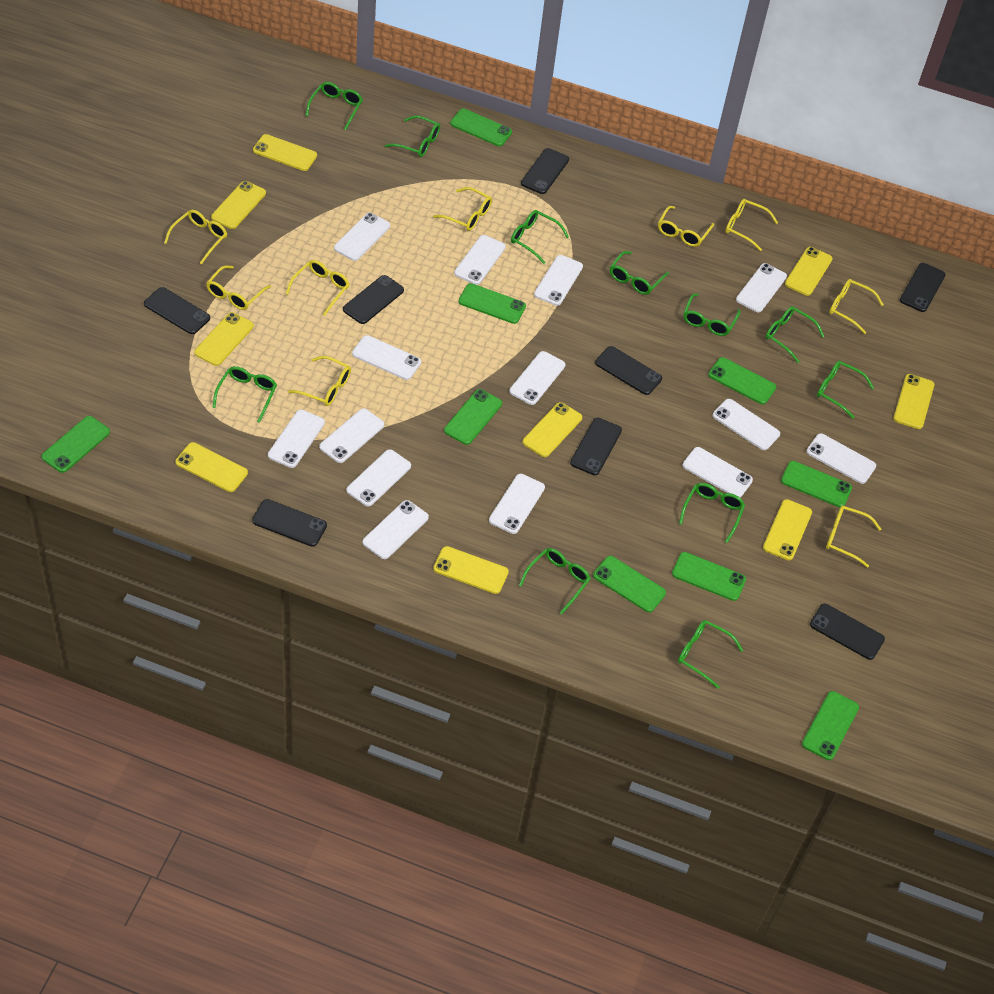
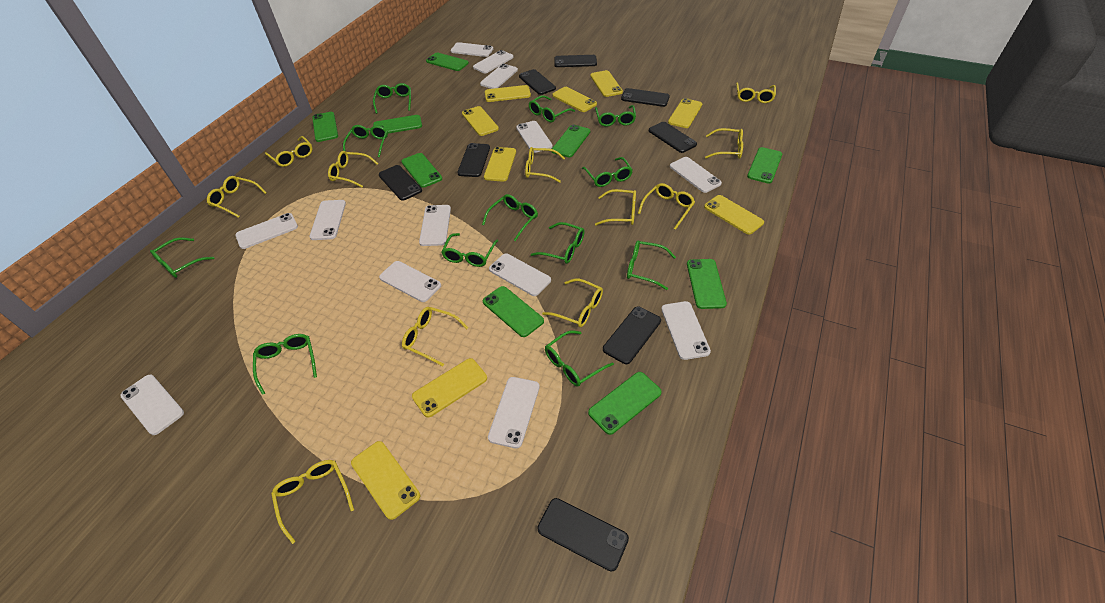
green glasses: 11 -> 12
white phone: 14 -> 13
yellow glasses: 9 -> 11

